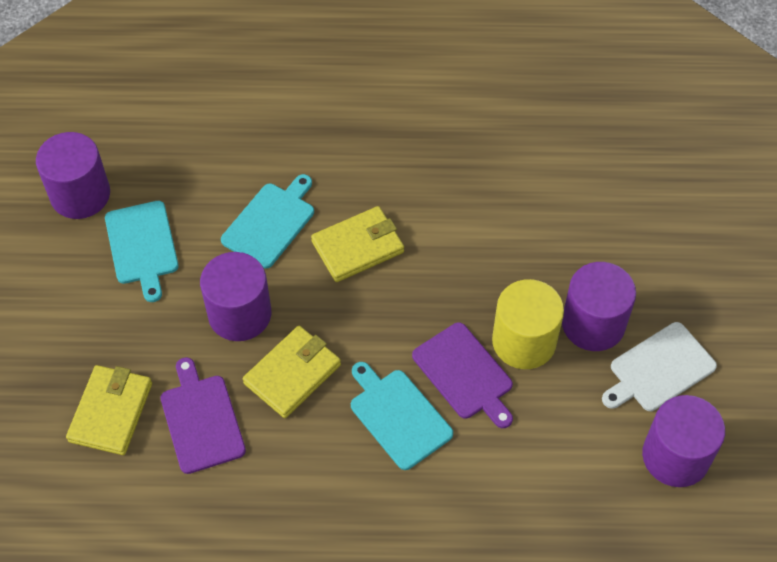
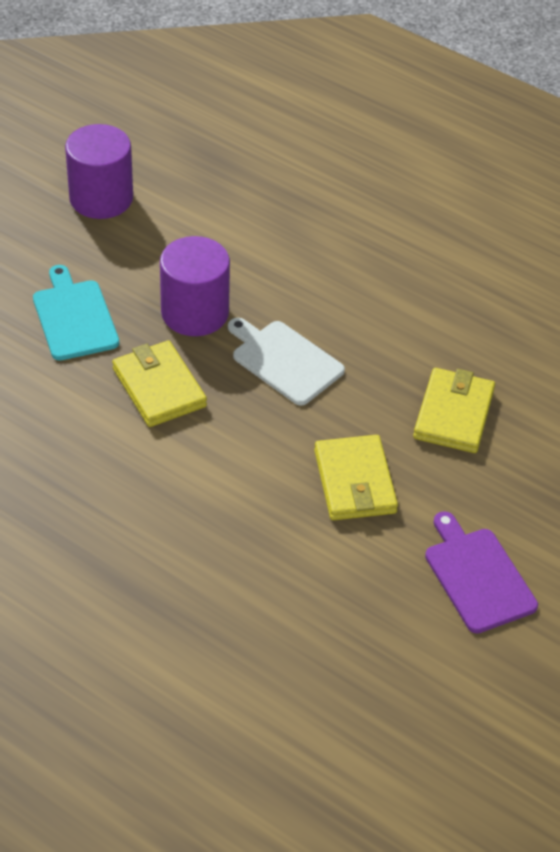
purple cutting board: 2 -> 1
purple cylinder: 4 -> 2
turquoise cutting board: 3 -> 1
yellow cylinder: 1 -> 0

